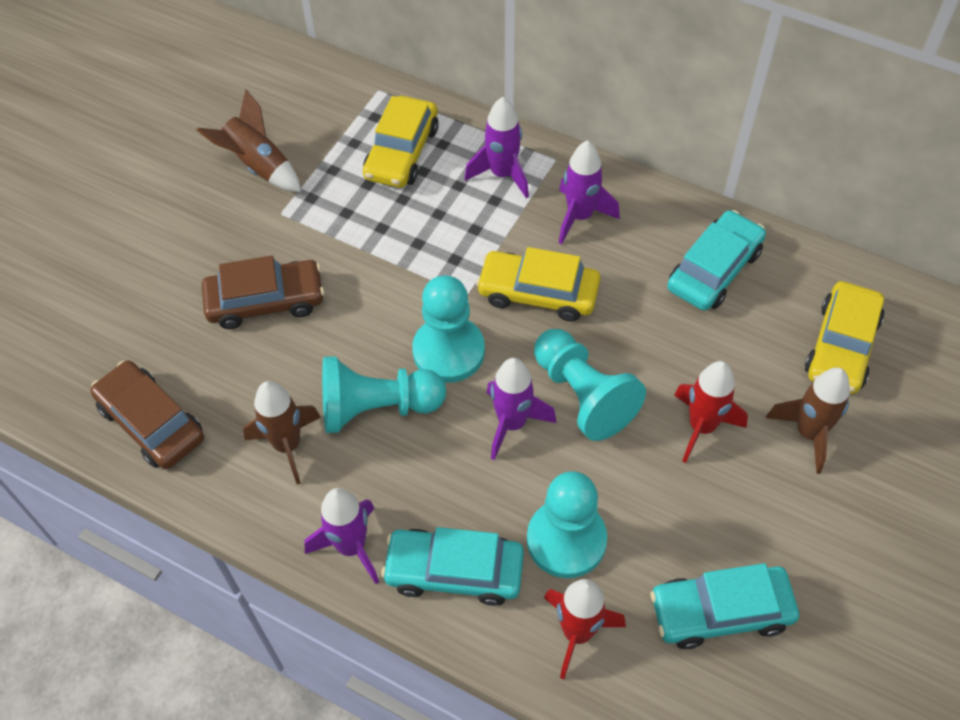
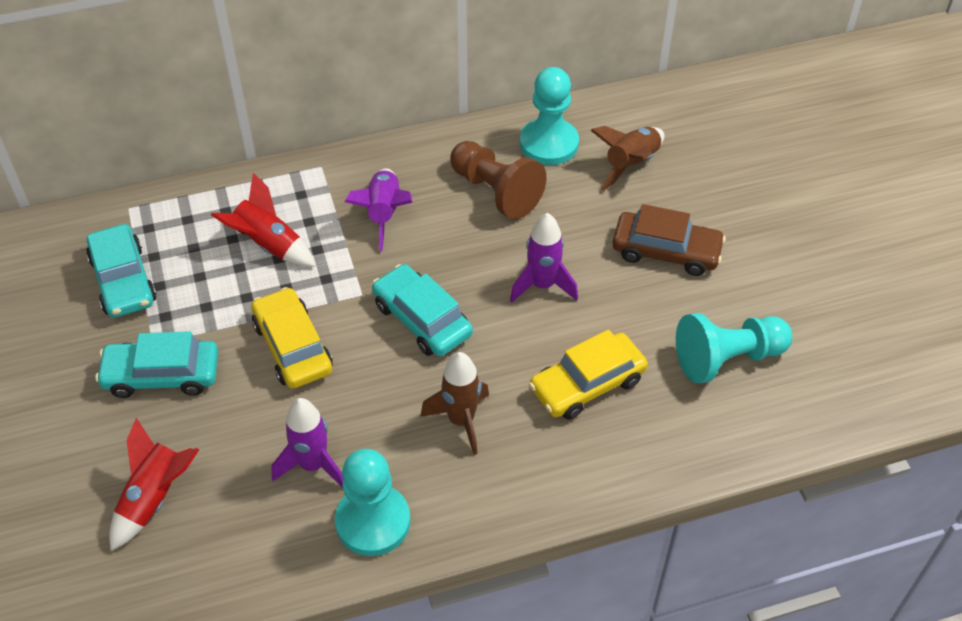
brown car: 2 -> 1
brown pawn: 0 -> 1
brown rocket: 3 -> 2
purple rocket: 4 -> 3
turquoise pawn: 4 -> 3
yellow car: 3 -> 2

